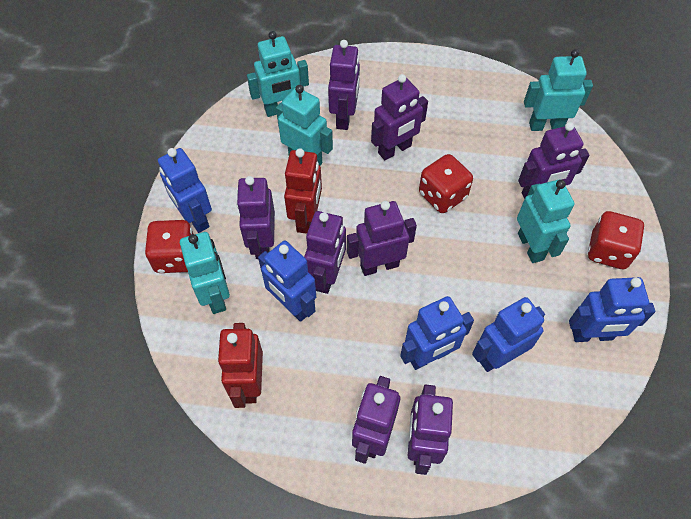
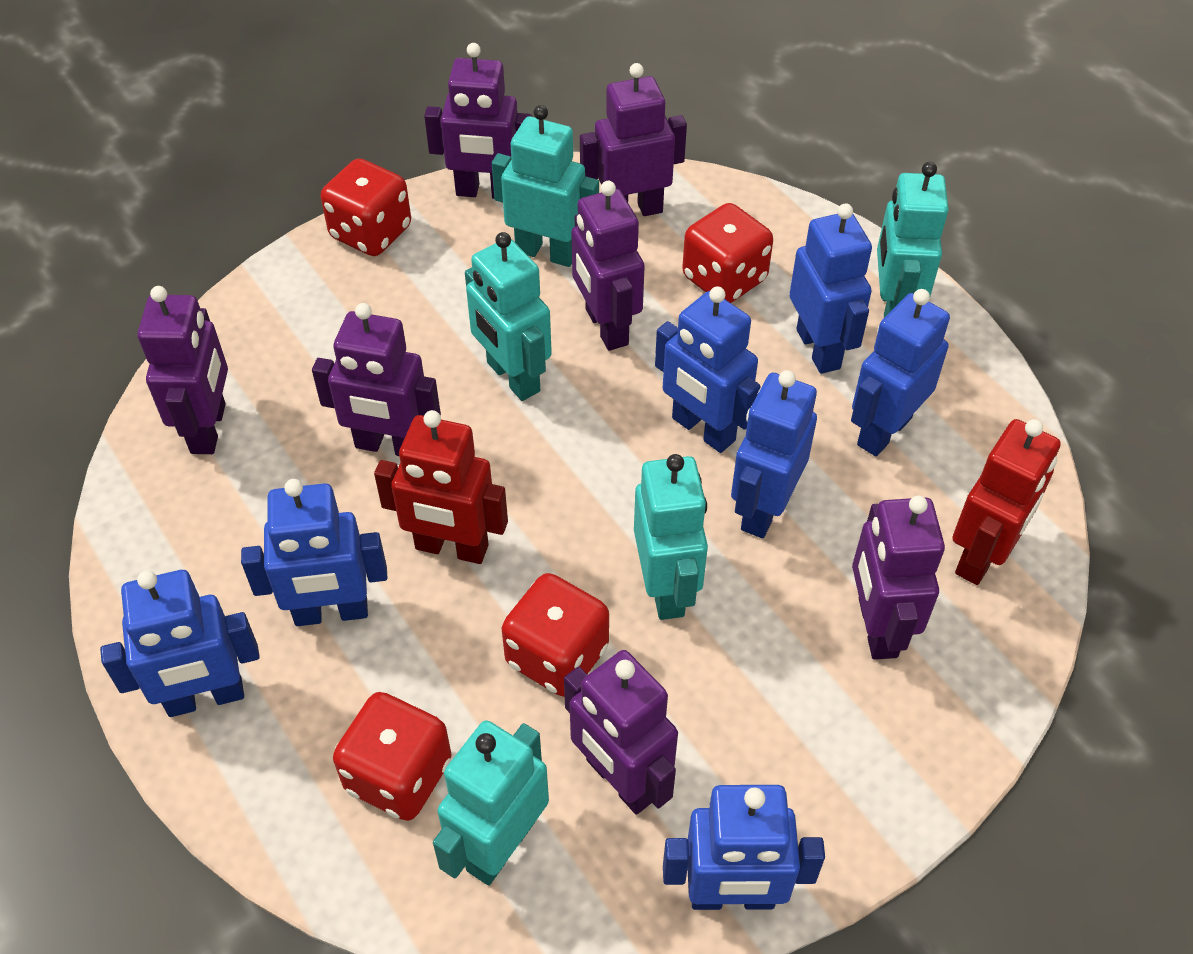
blue robot: 5 -> 7
purple robot: 8 -> 7
red dice: 3 -> 4

